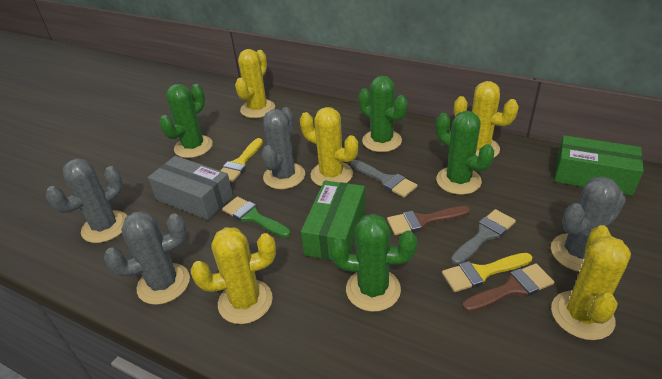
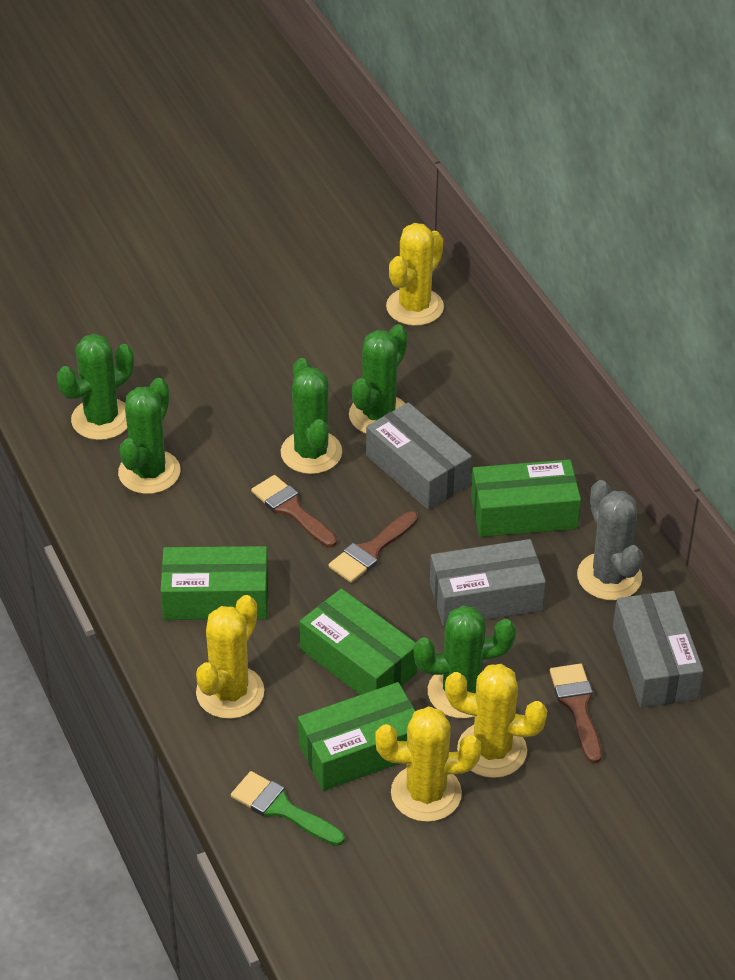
brown brush: 2 -> 3
green box: 2 -> 4
green cactus: 4 -> 5
grey box: 1 -> 3
grey brush: 2 -> 0
grey cactus: 4 -> 1
yellow brush: 2 -> 0
yellow cactus: 5 -> 4

